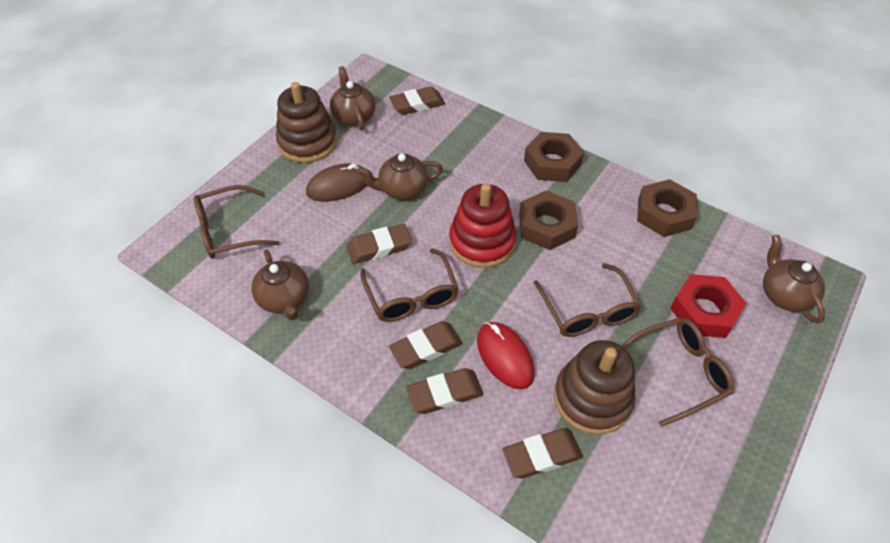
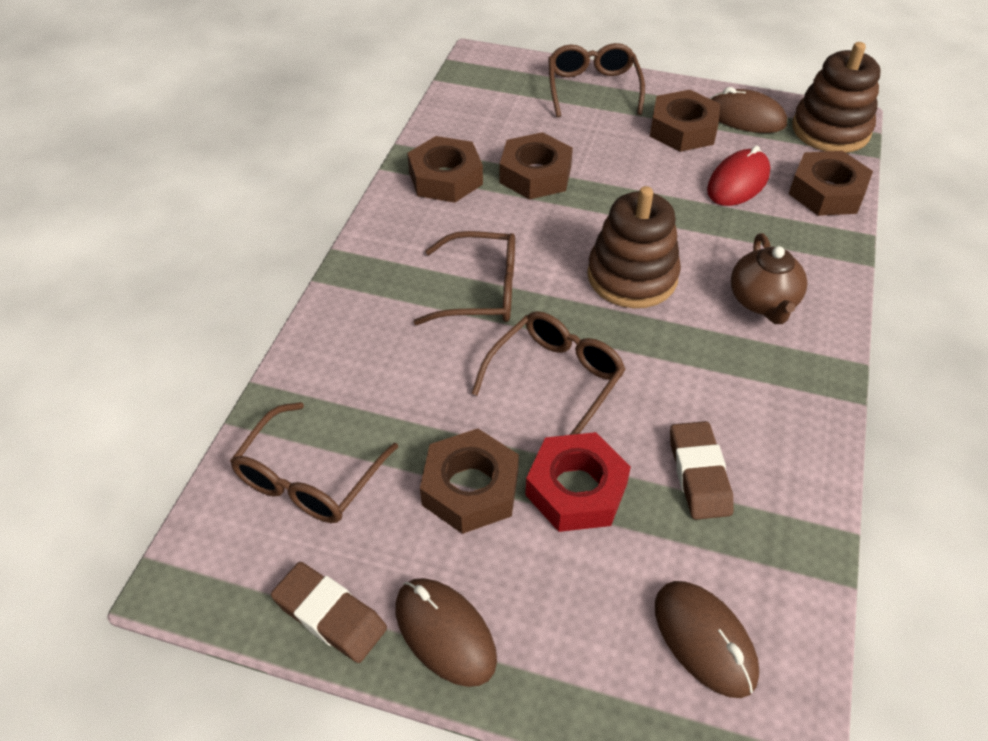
brown eraser: 5 -> 2
brown mouse: 1 -> 3
brown nut: 3 -> 5
brown teapot: 4 -> 1
red stacking toy: 1 -> 0

